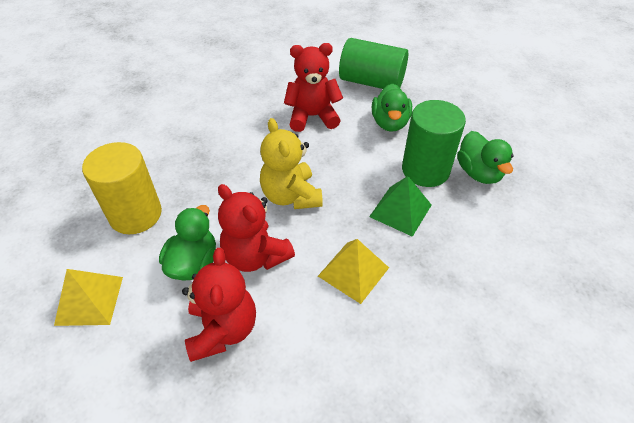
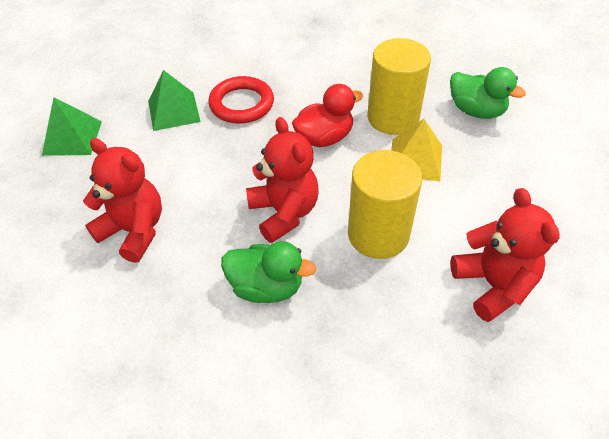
green cylinder: 2 -> 0
green duck: 3 -> 2
green pyramid: 1 -> 2
red duck: 0 -> 1
red ring: 0 -> 1
yellow cylinder: 1 -> 2
yellow pyramid: 2 -> 1
yellow teddy bear: 1 -> 0

